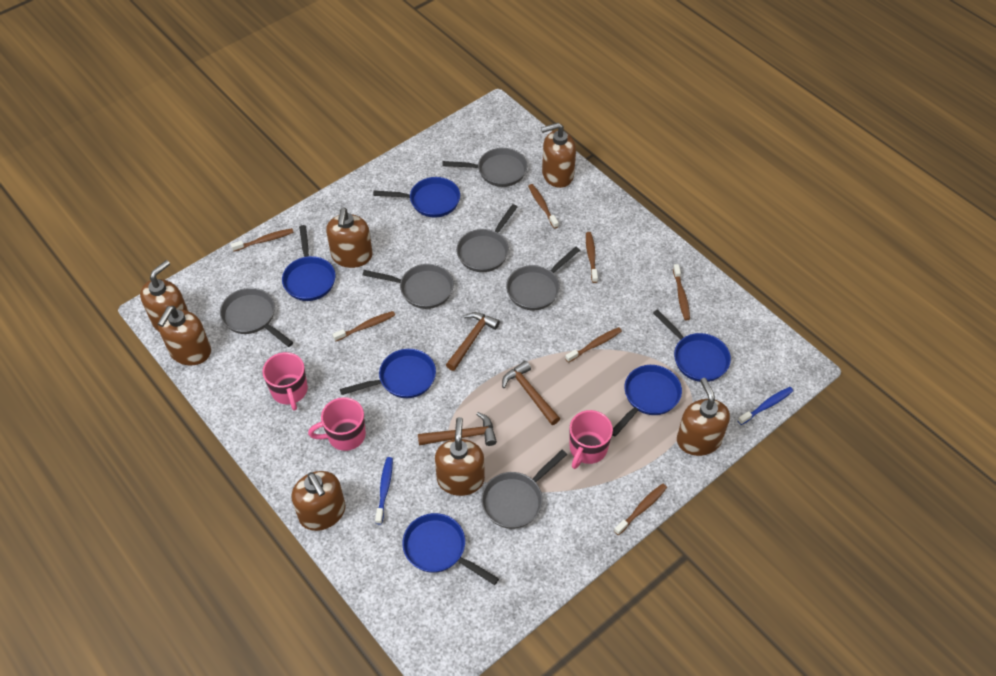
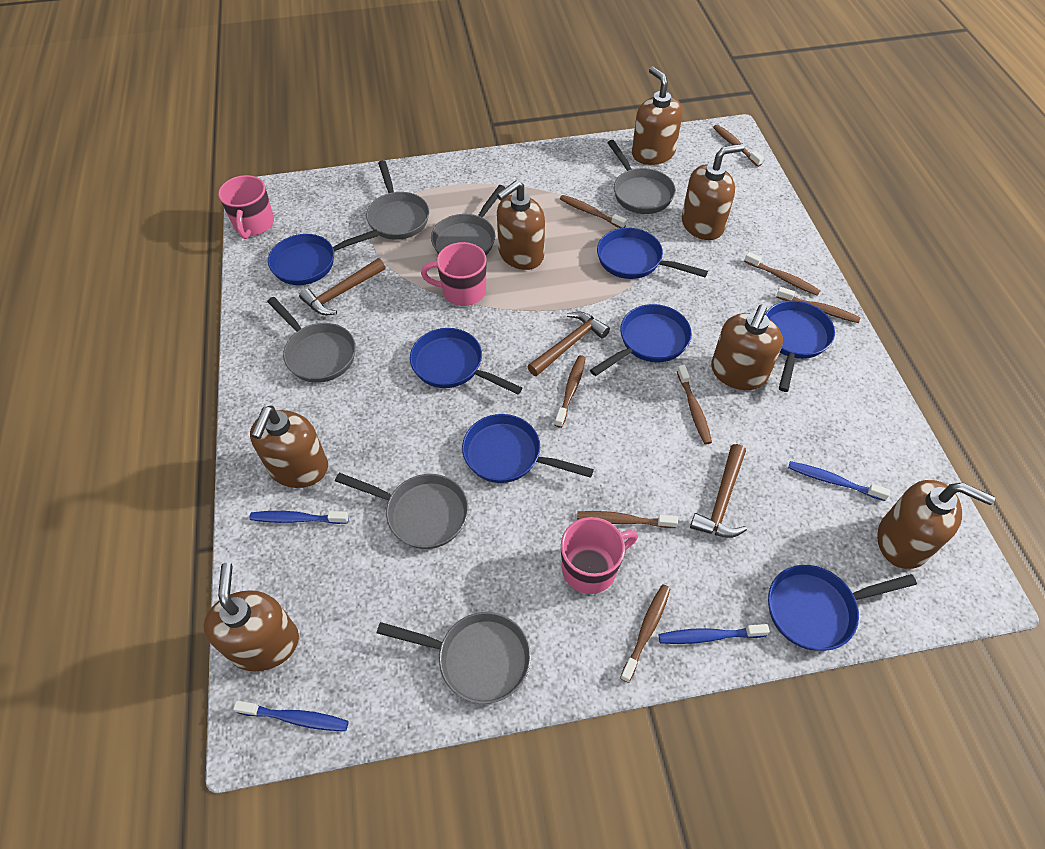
blue pan: 6 -> 7
blue toothbrush: 2 -> 4
brown toothbrush: 7 -> 8

